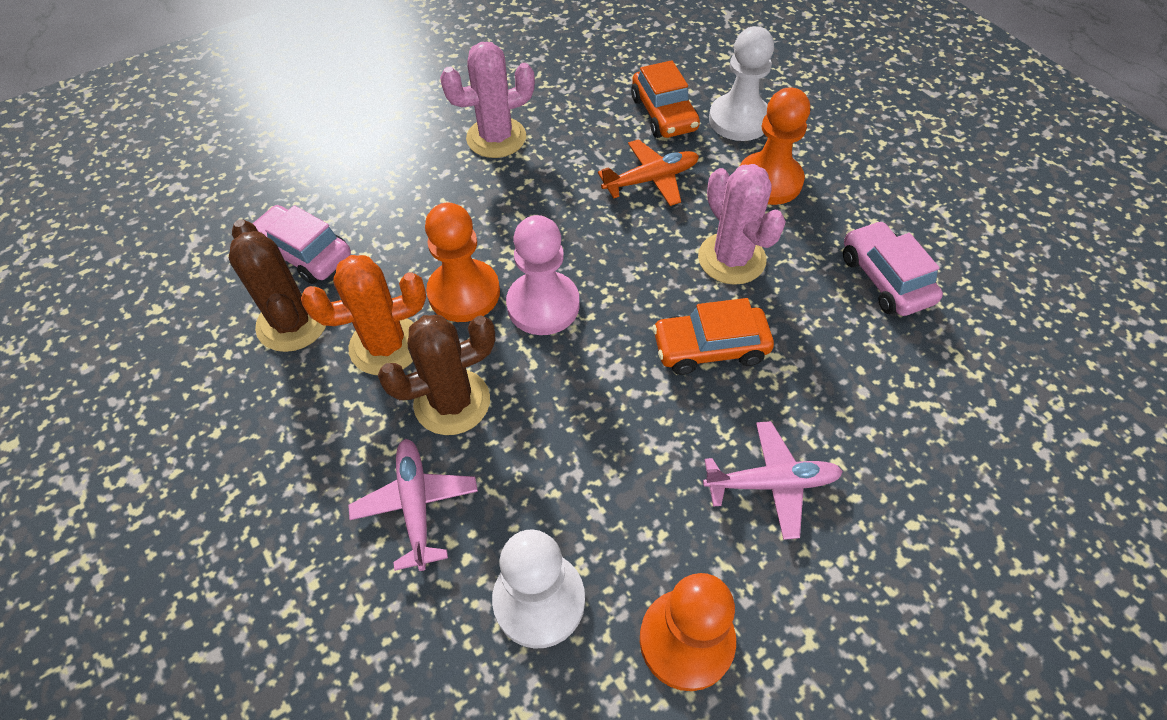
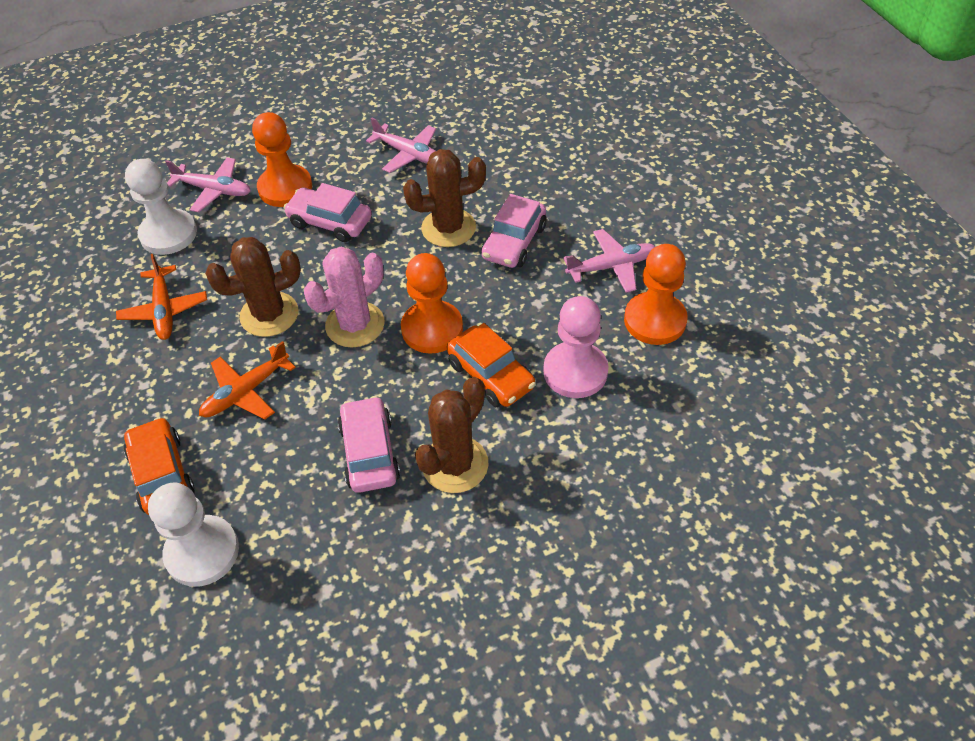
brown cactus: 2 -> 3
orange cactus: 1 -> 0
orange plane: 1 -> 2
pink cactus: 2 -> 1
pink car: 2 -> 3
pink plane: 2 -> 3

